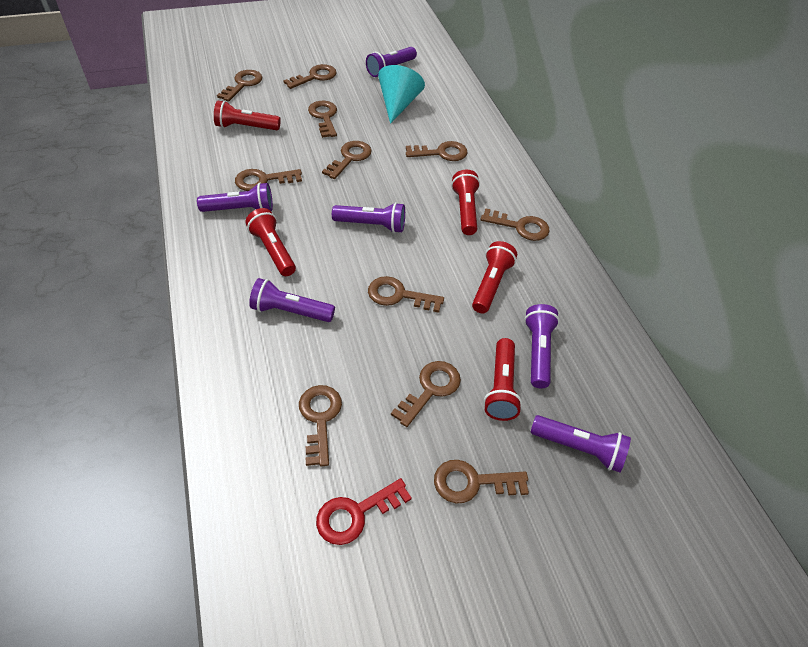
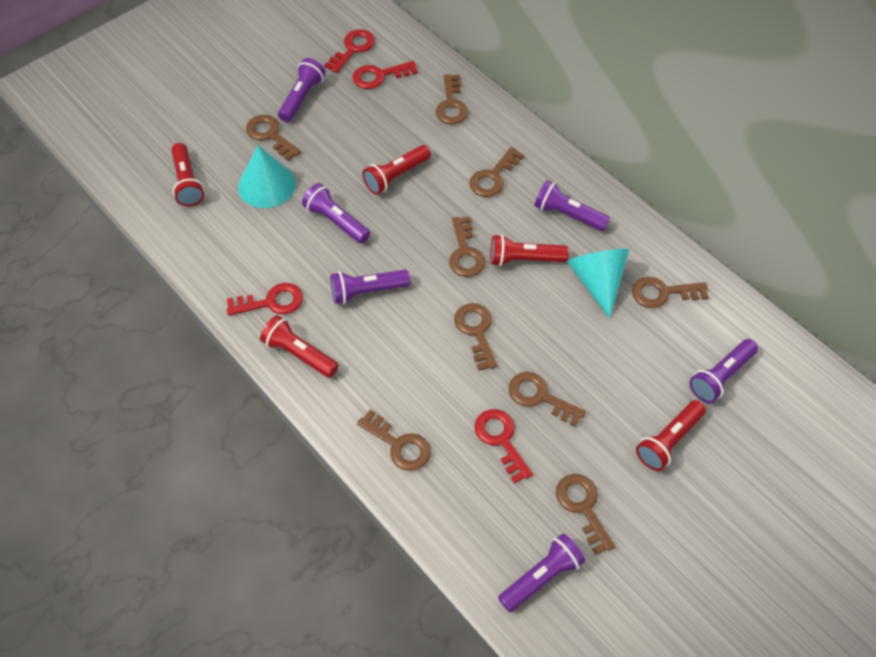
brown key: 11 -> 9
red key: 1 -> 4
turquoise cone: 1 -> 2

